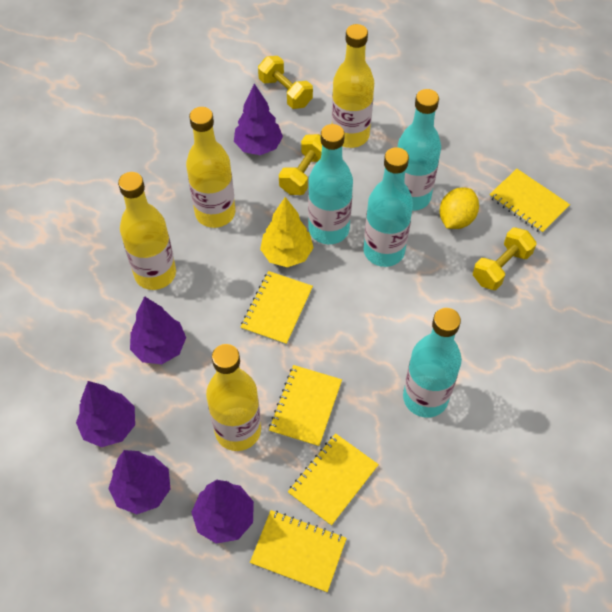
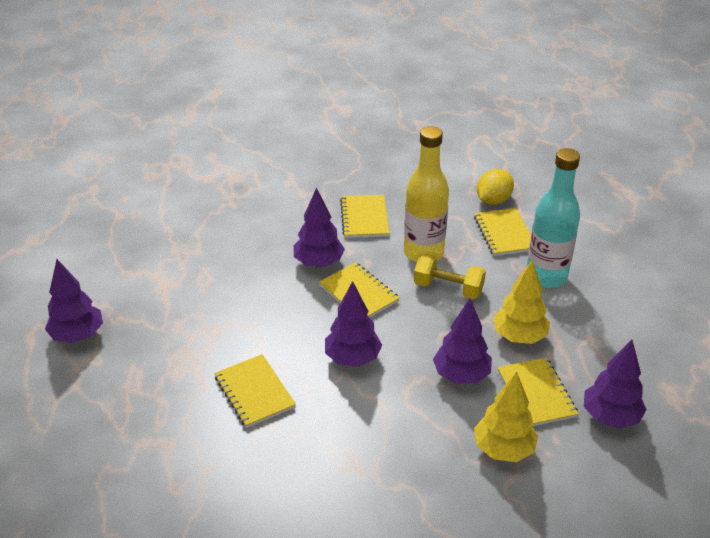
turquoise bottle: 4 -> 1
yellow bottle: 4 -> 1
yellow dumbbell: 3 -> 1
yellow tree: 1 -> 2

